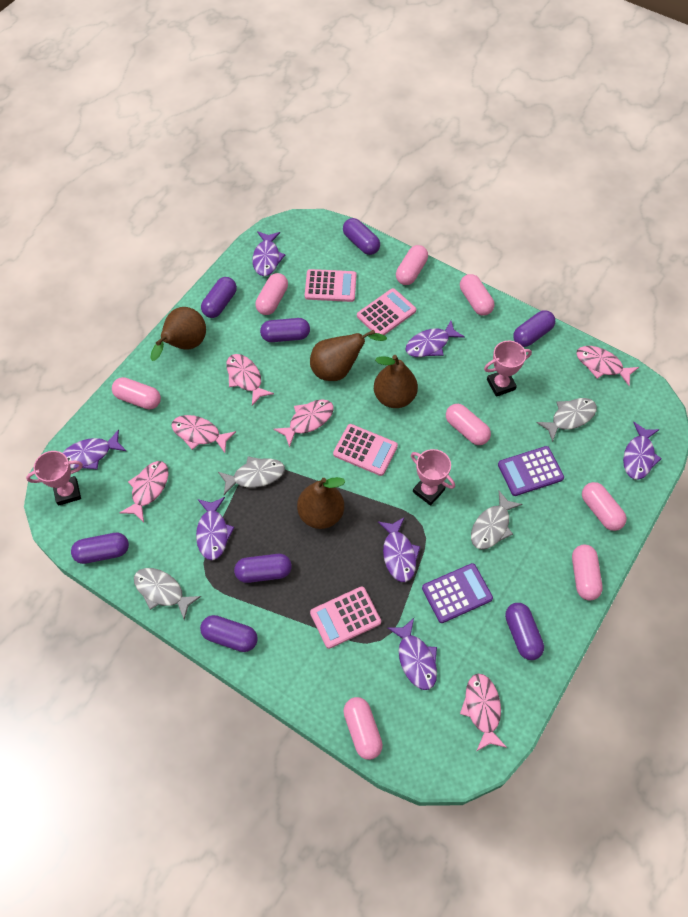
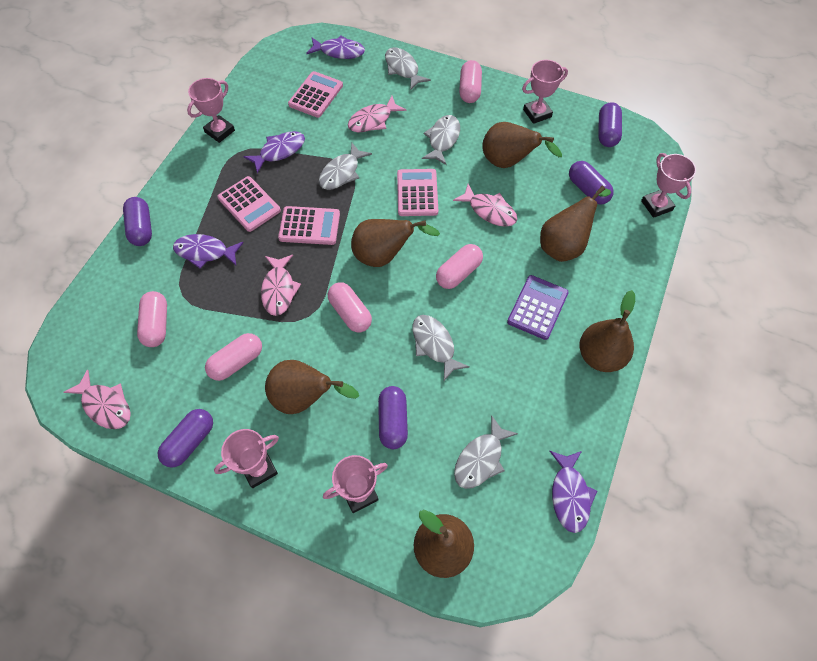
brown pear: 4 -> 6
grey fish: 4 -> 5
pink capsule: 8 -> 5
pink fish: 6 -> 4
pink trophy: 3 -> 5
purple calculator: 2 -> 1
purple capsule: 8 -> 5
purple fish: 7 -> 4

